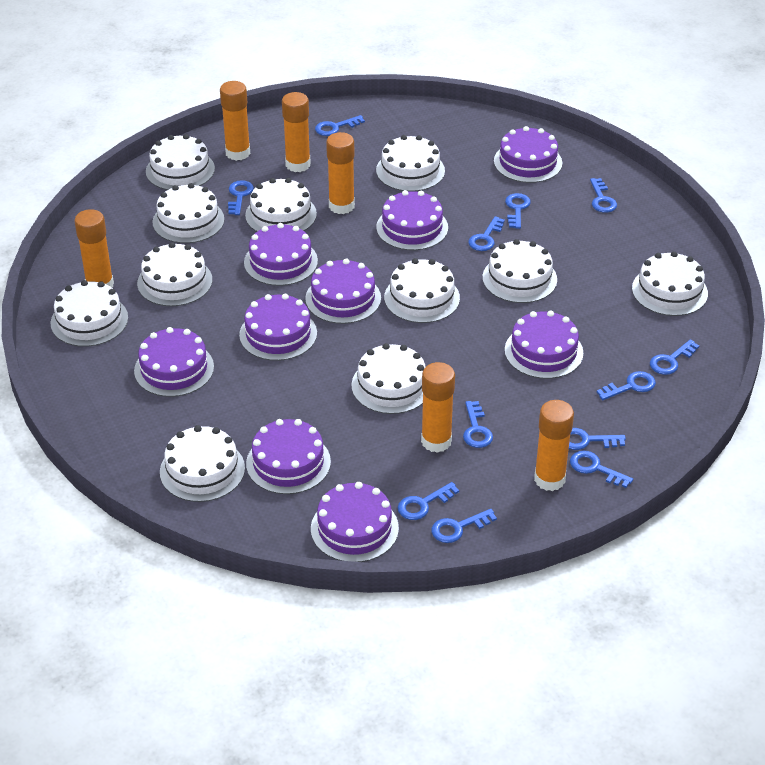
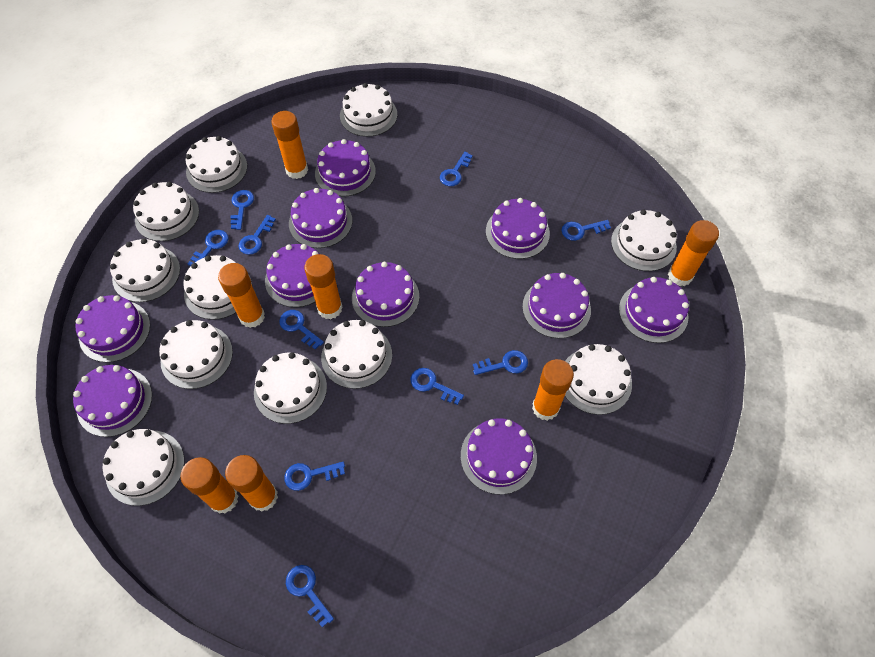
blue key: 12 -> 10
orange glue stick: 6 -> 7
purple cake: 9 -> 10

